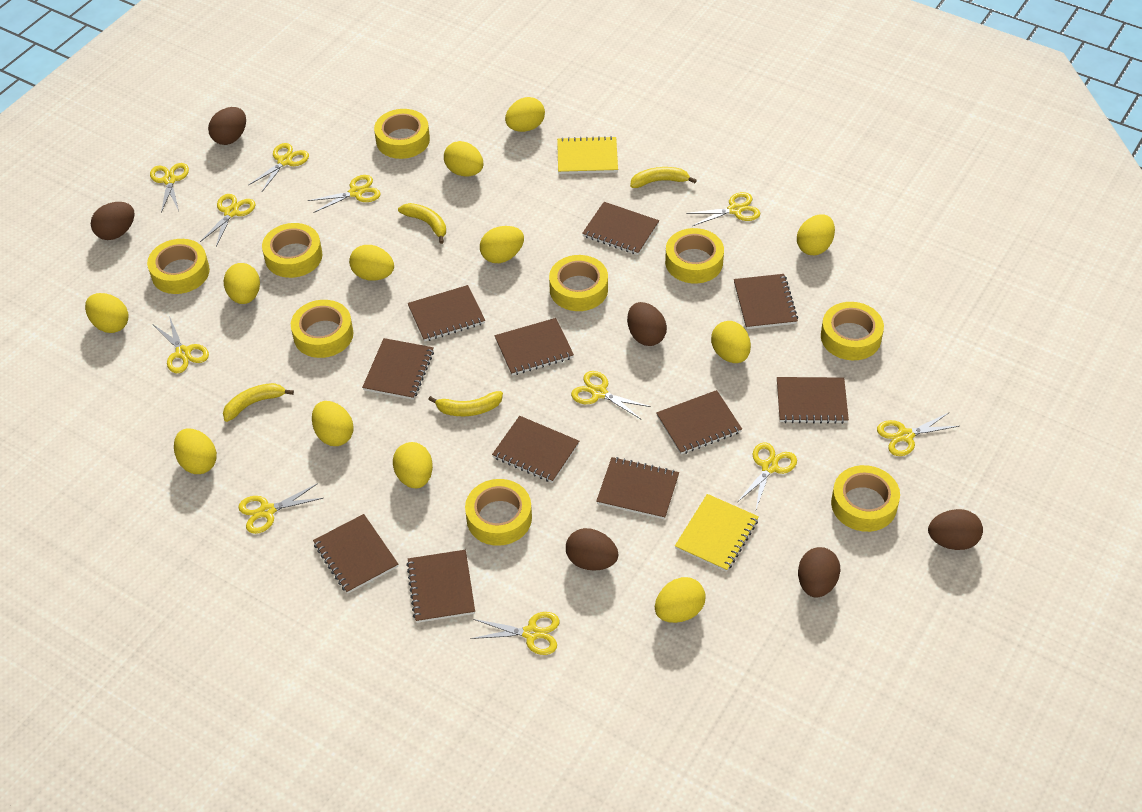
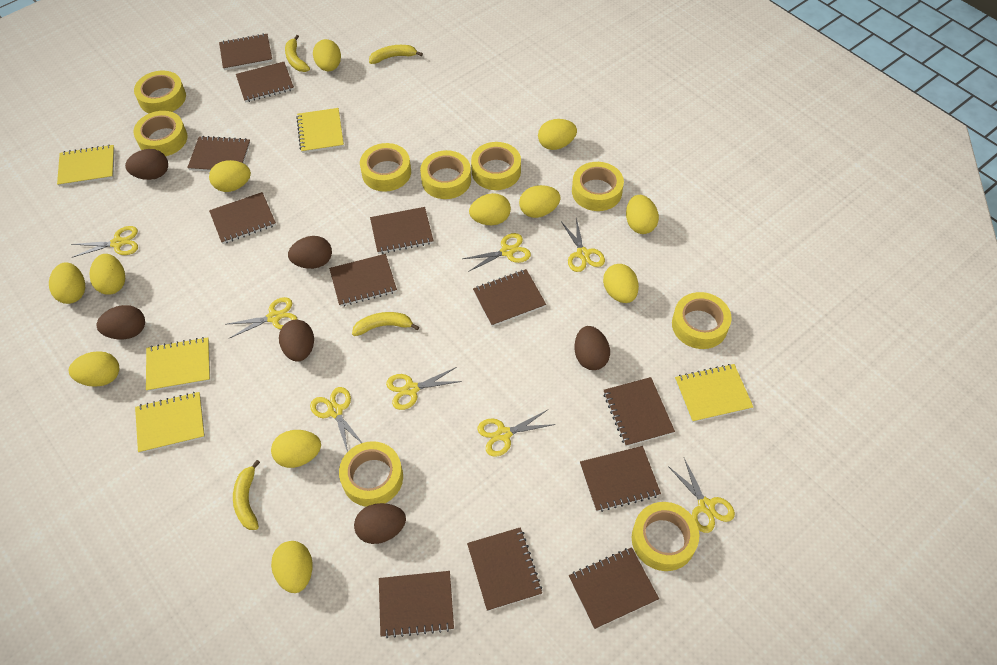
brown notebook: 11 -> 12
yellow notebook: 2 -> 5
yellow scissors: 11 -> 8

